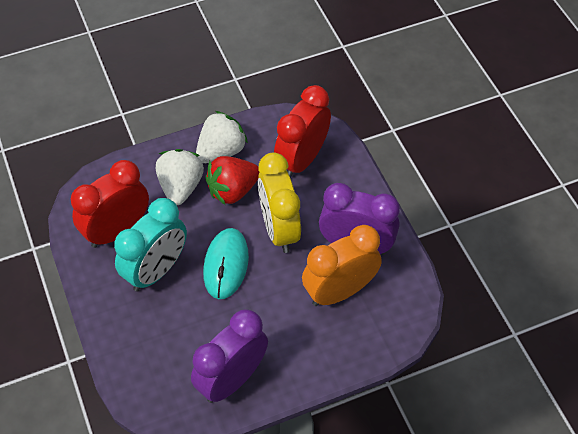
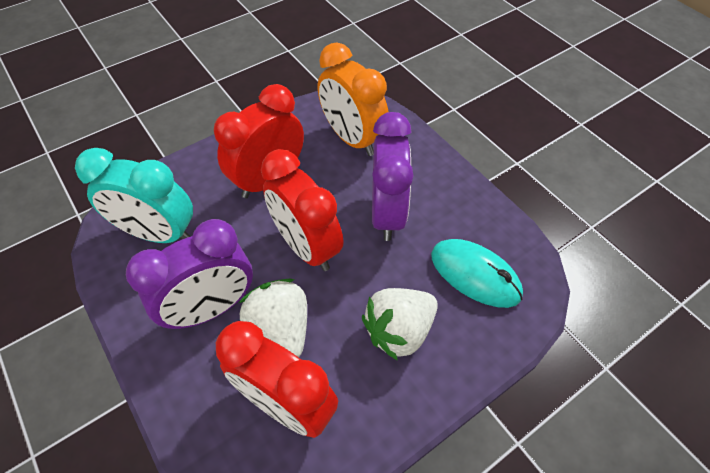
red clock: 2 -> 3
red strawberry: 1 -> 0
yellow clock: 1 -> 0

